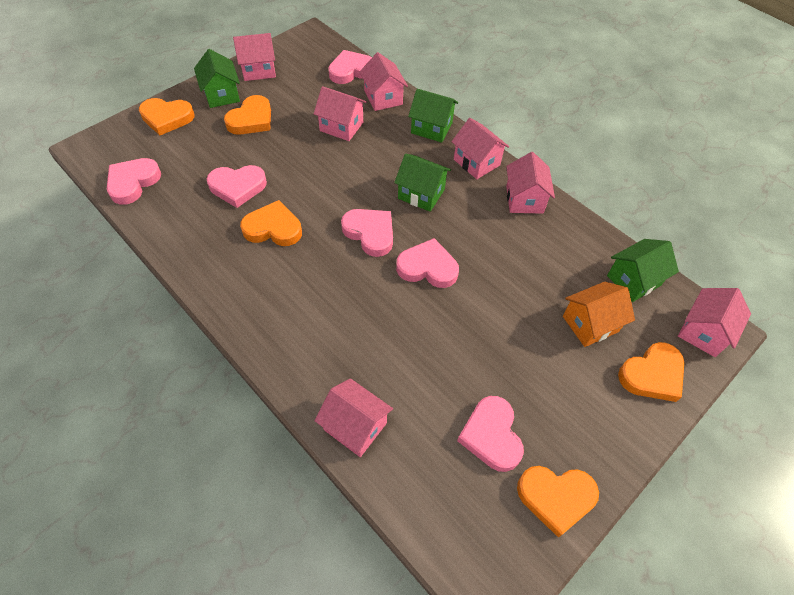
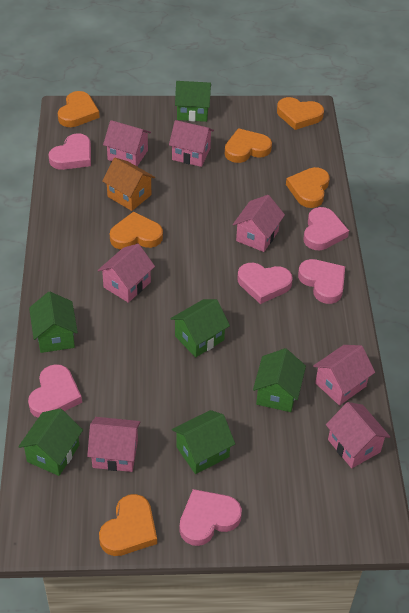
green house: 4 -> 6
orange heart: 5 -> 6

